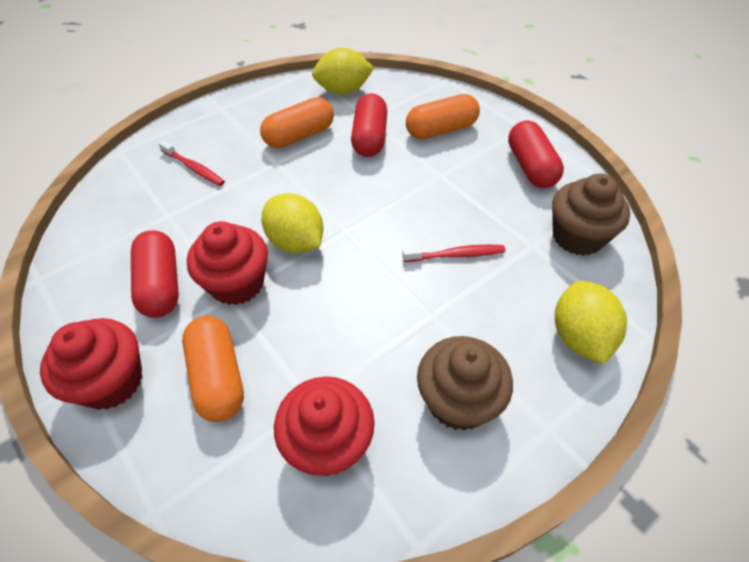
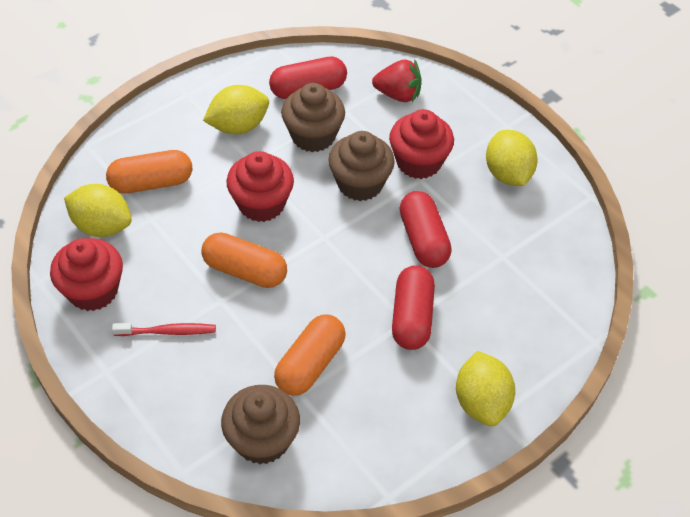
brown cupcake: 2 -> 3
red strawberry: 0 -> 1
red toothbrush: 2 -> 1
yellow lemon: 3 -> 4

